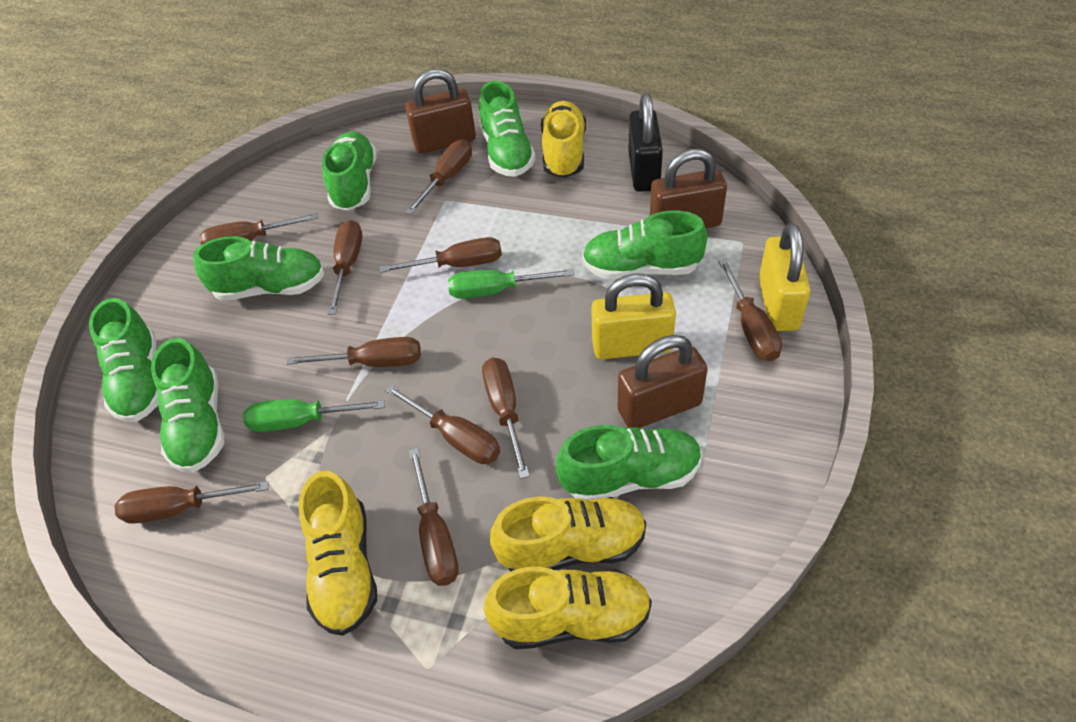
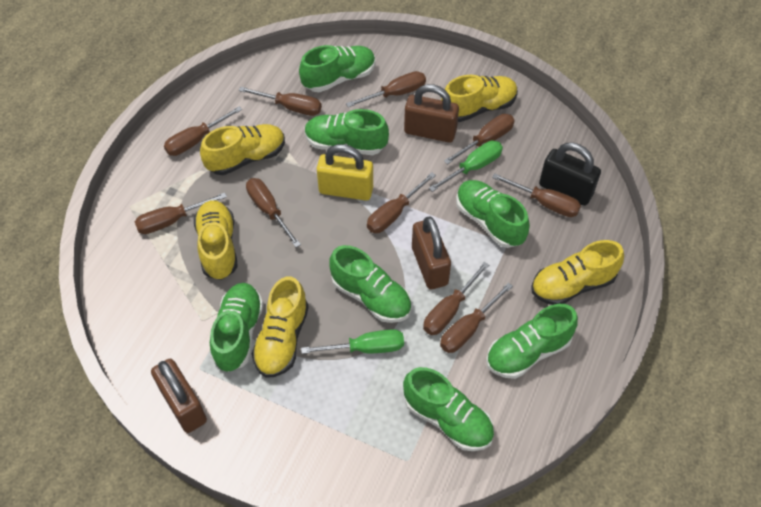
yellow padlock: 2 -> 1
yellow shoe: 4 -> 5

